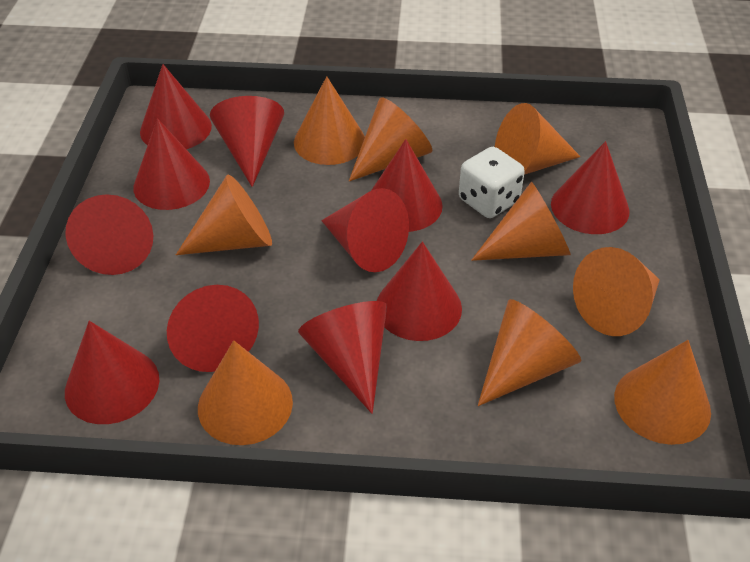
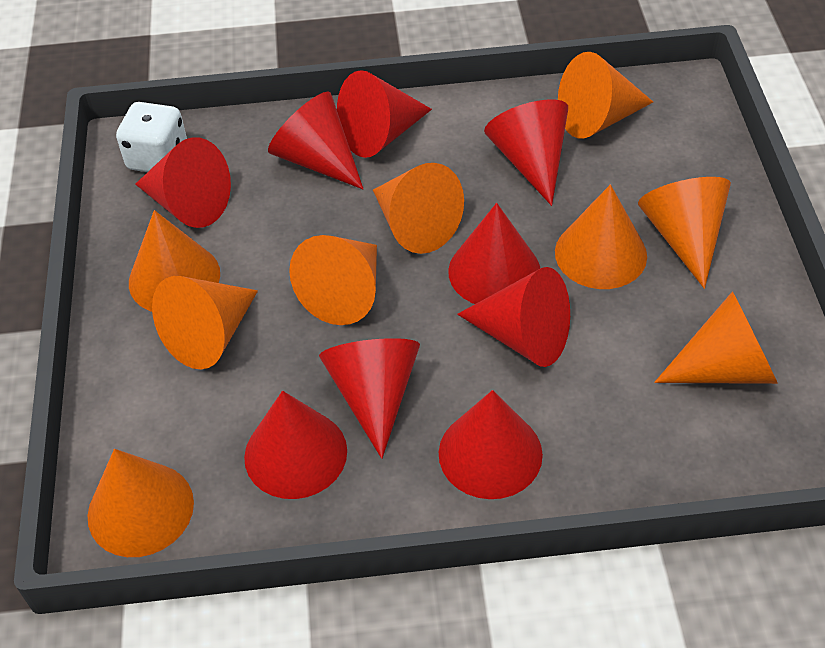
red cone: 11 -> 9

